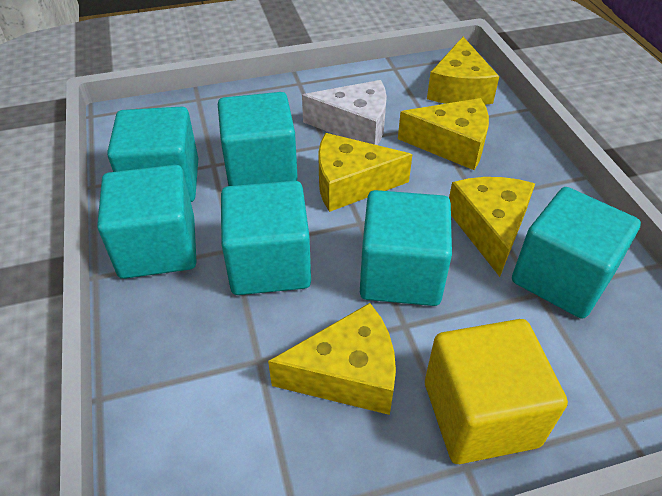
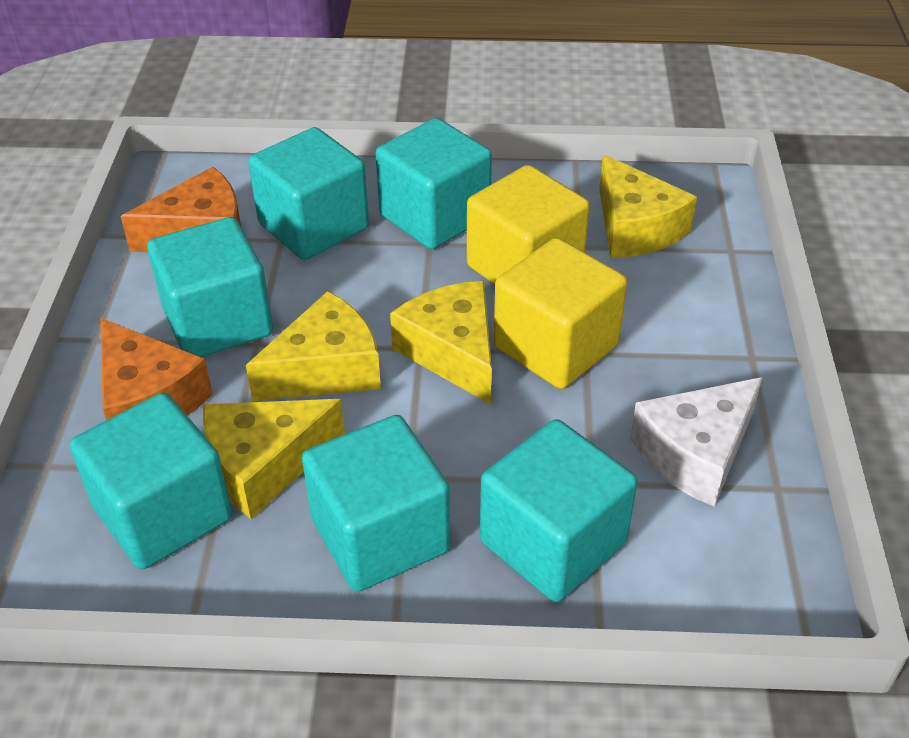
orange cheese: 0 -> 2
yellow cheese: 5 -> 4
yellow cube: 1 -> 2

